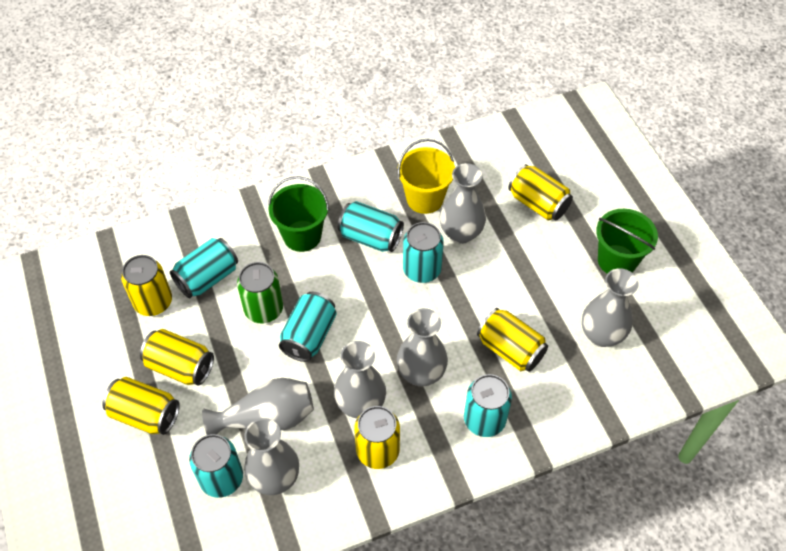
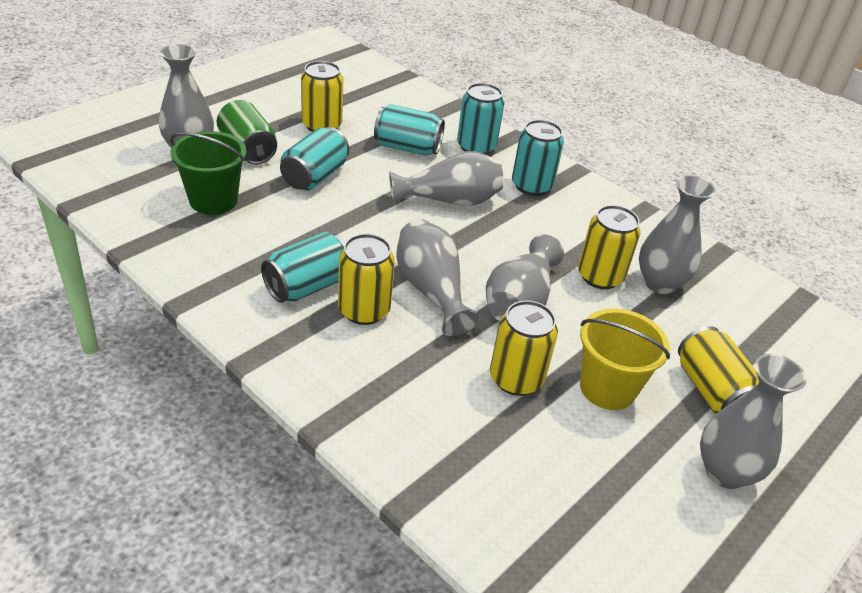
green bucket: 2 -> 1
turquoise can: 6 -> 5
yellow can: 6 -> 5

